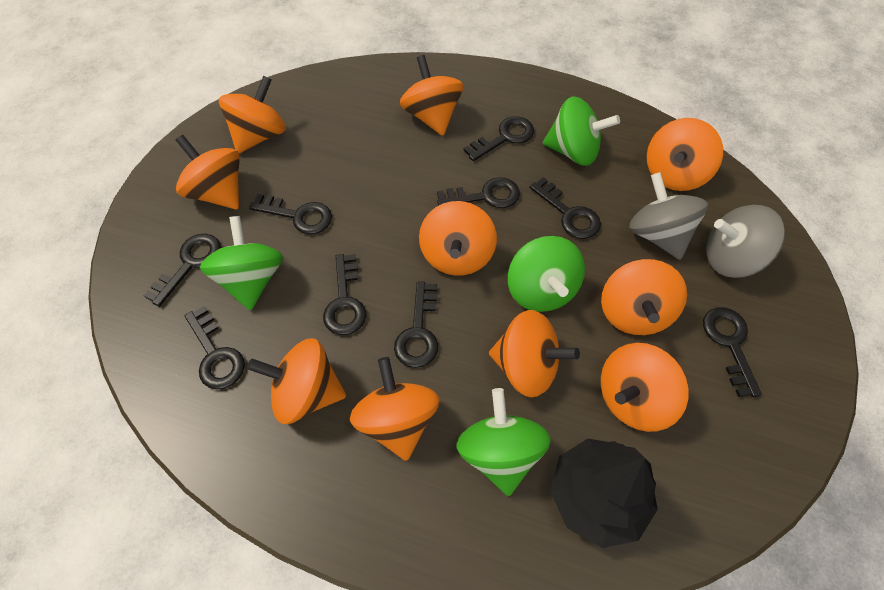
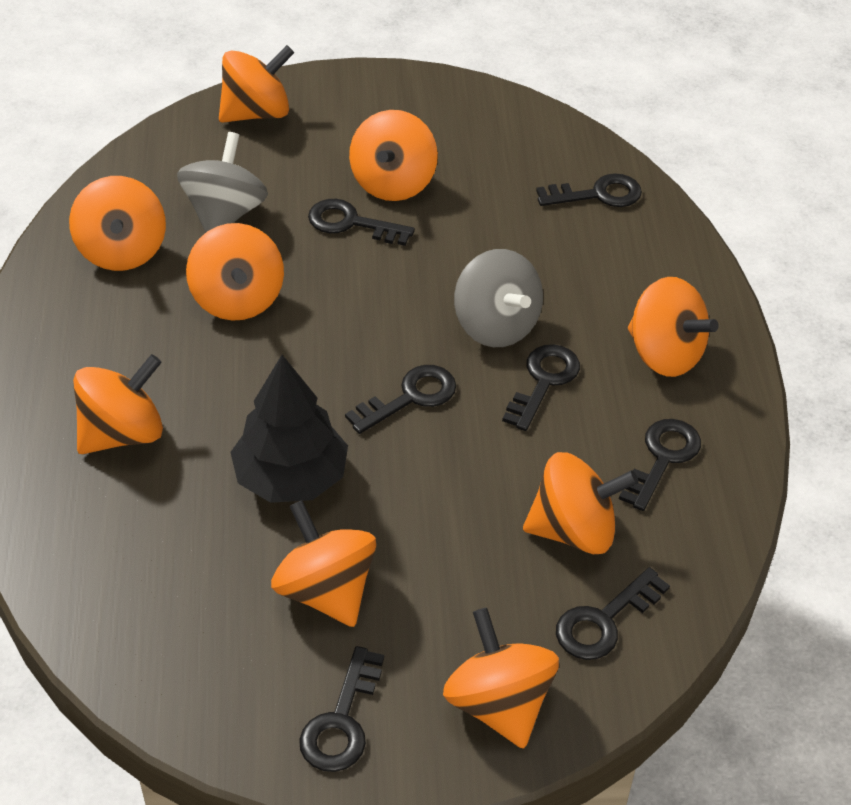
black key: 9 -> 7
green spinning top: 4 -> 0
orange spinning top: 10 -> 9

